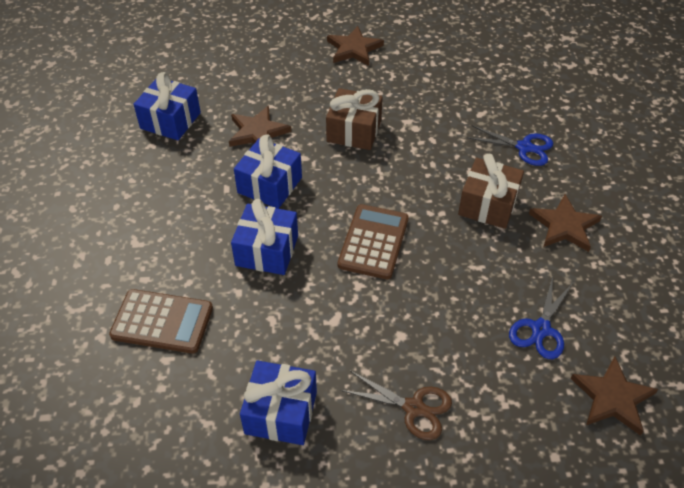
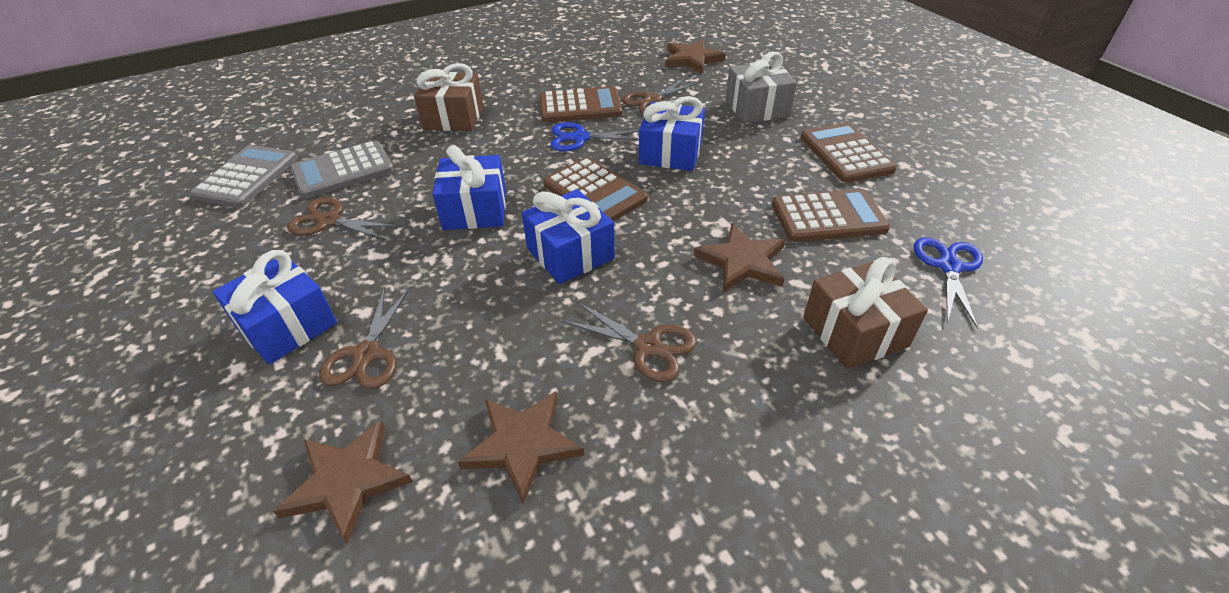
brown calculator: 2 -> 4
brown scissors: 1 -> 4
grey calculator: 0 -> 2
grey gift: 0 -> 1

